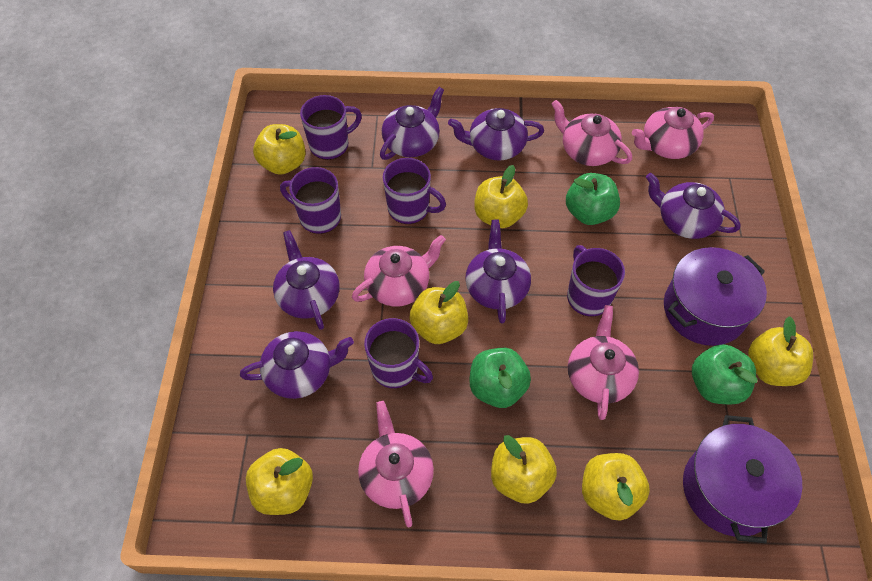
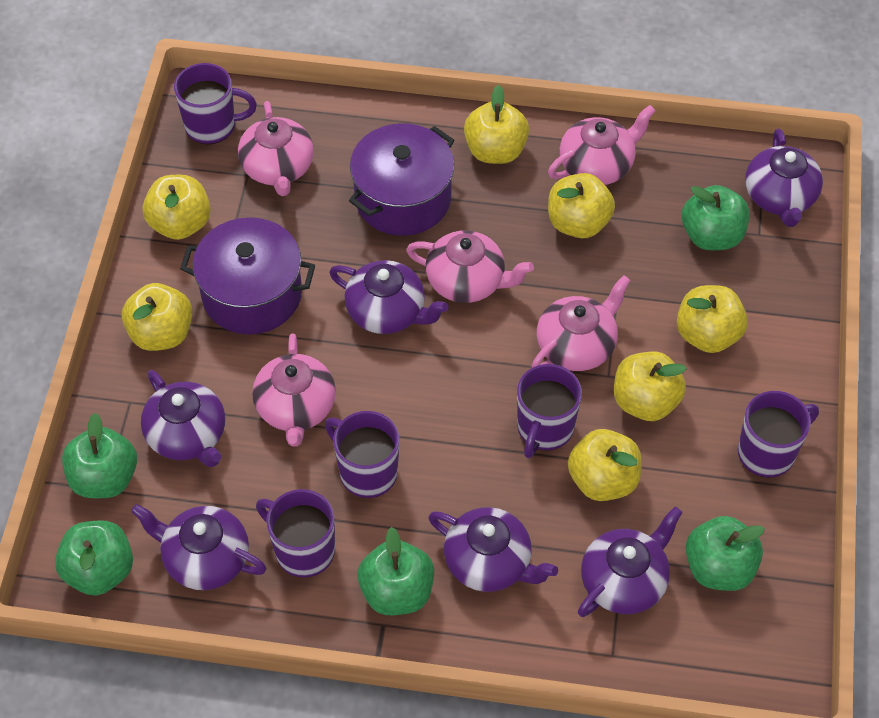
green apple: 3 -> 5

